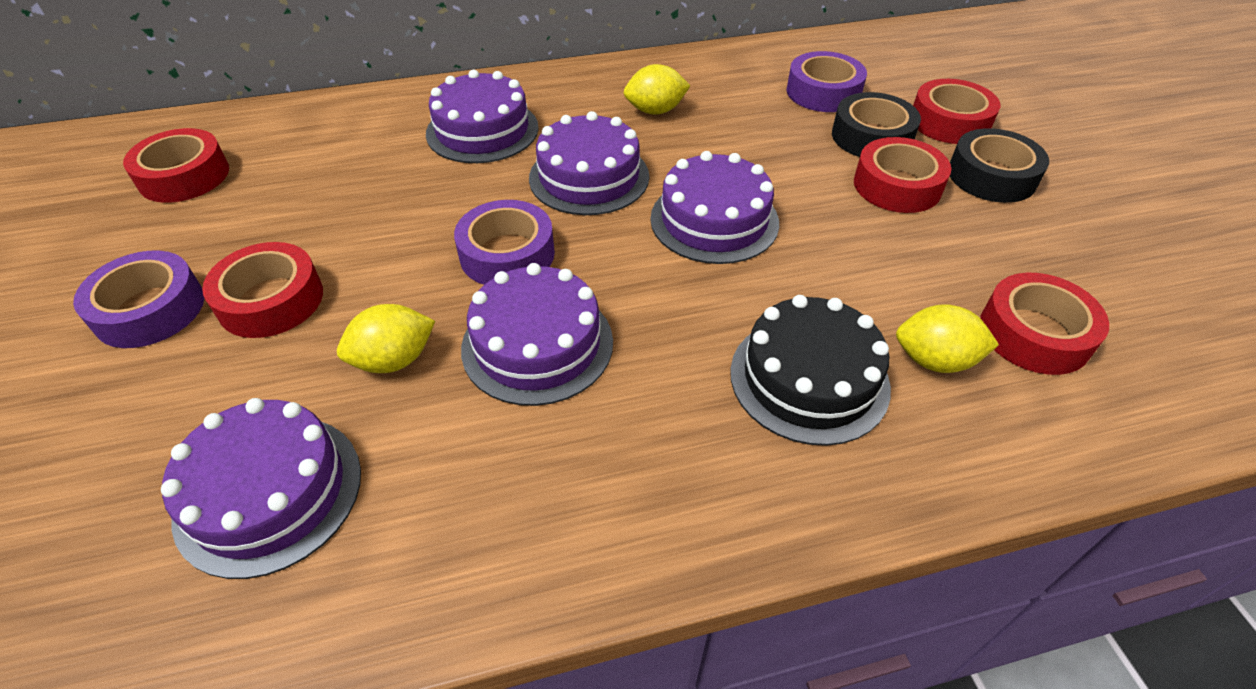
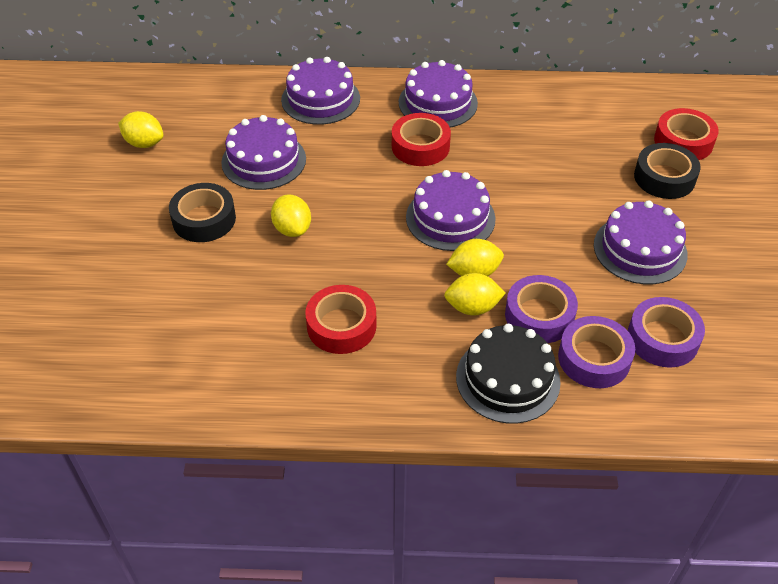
red tape: 5 -> 3
yellow lemon: 3 -> 4

